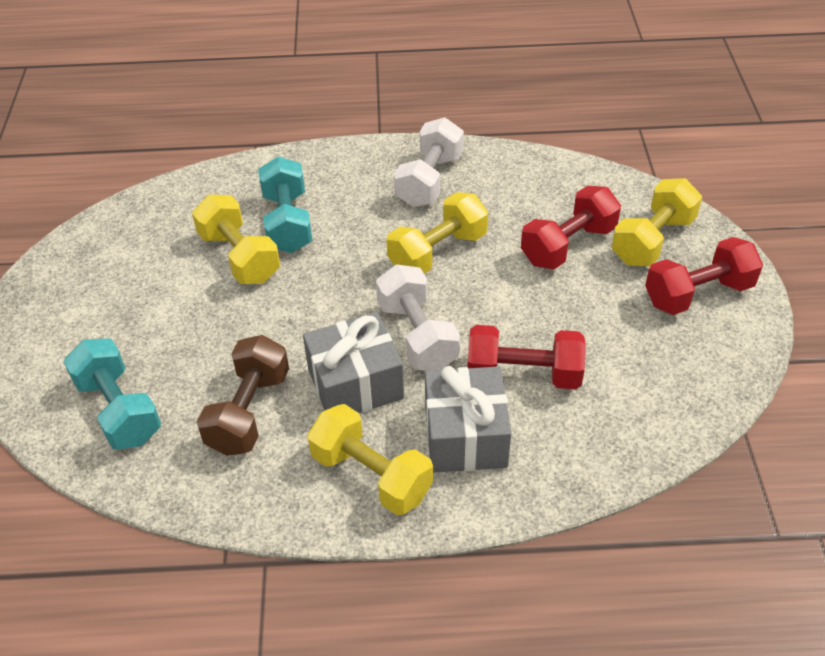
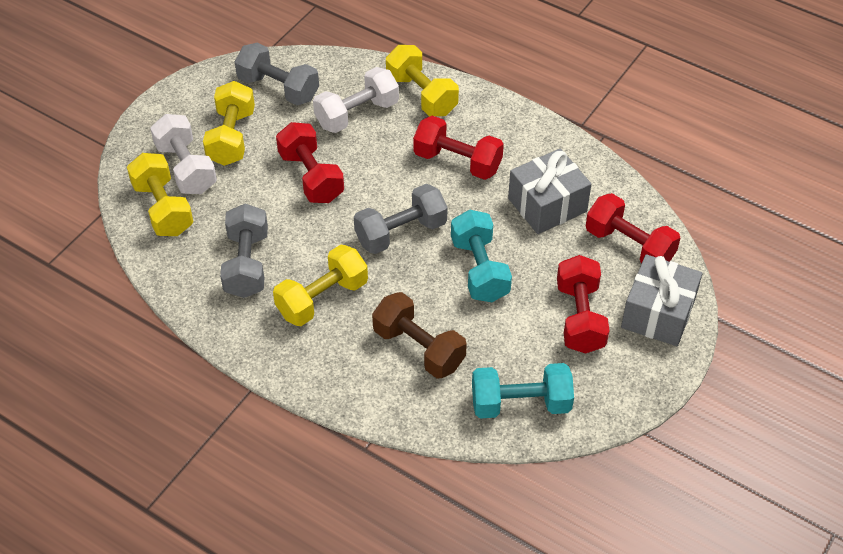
grey dumbbell: 0 -> 3
red dumbbell: 3 -> 4

